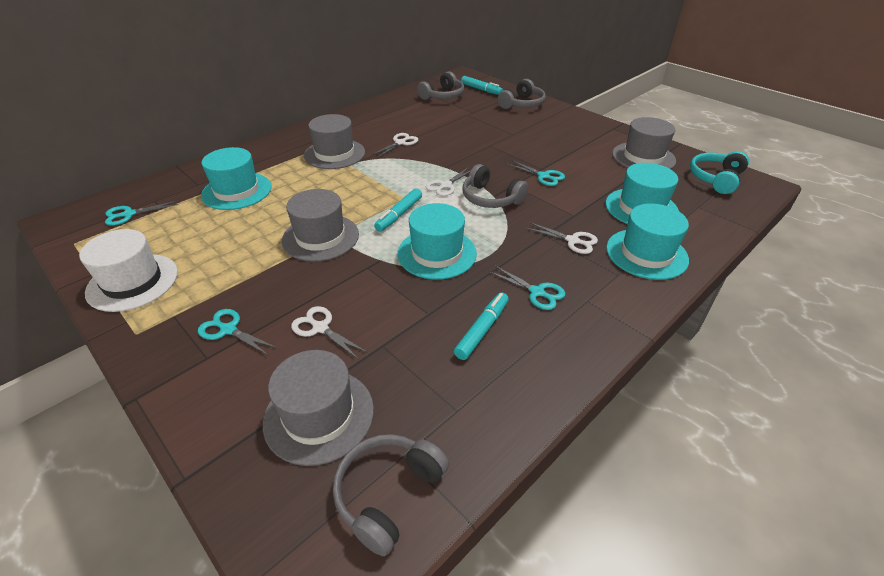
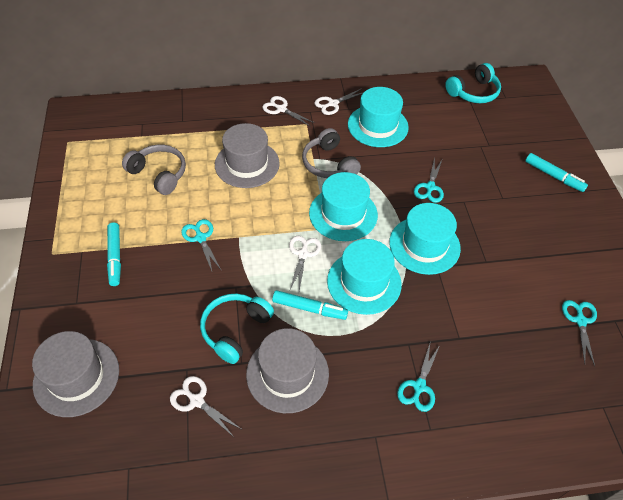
grey hat: 4 -> 3
grey headphones: 4 -> 2
turquoise headphones: 1 -> 2
white hat: 1 -> 0

